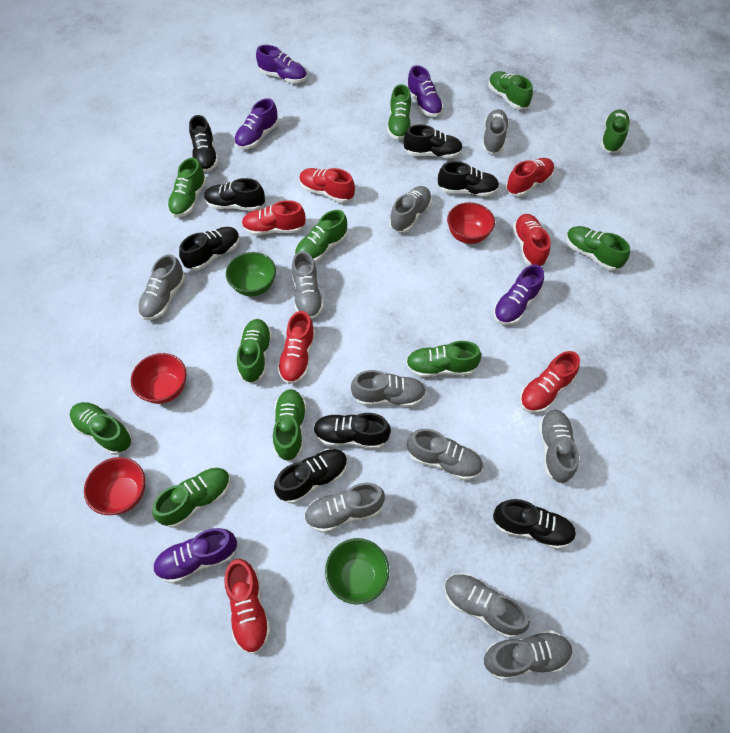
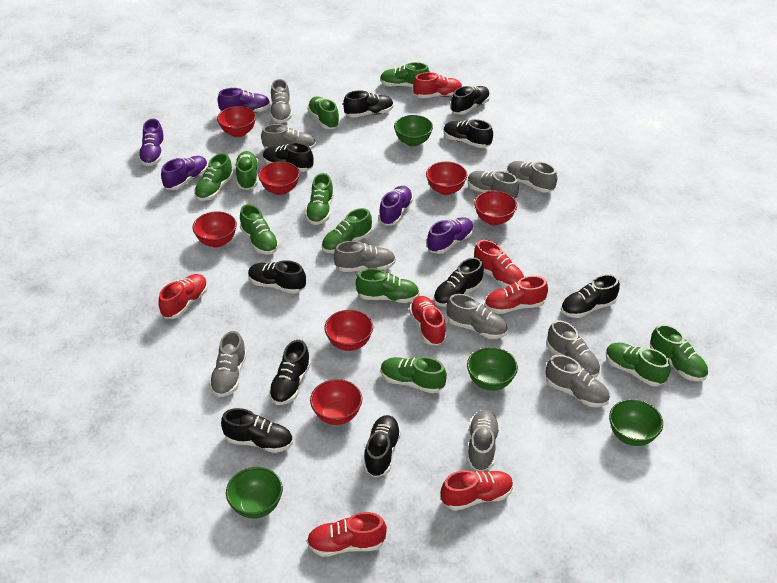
black shoe: 8 -> 10
green bowl: 2 -> 4
red bowl: 3 -> 7

